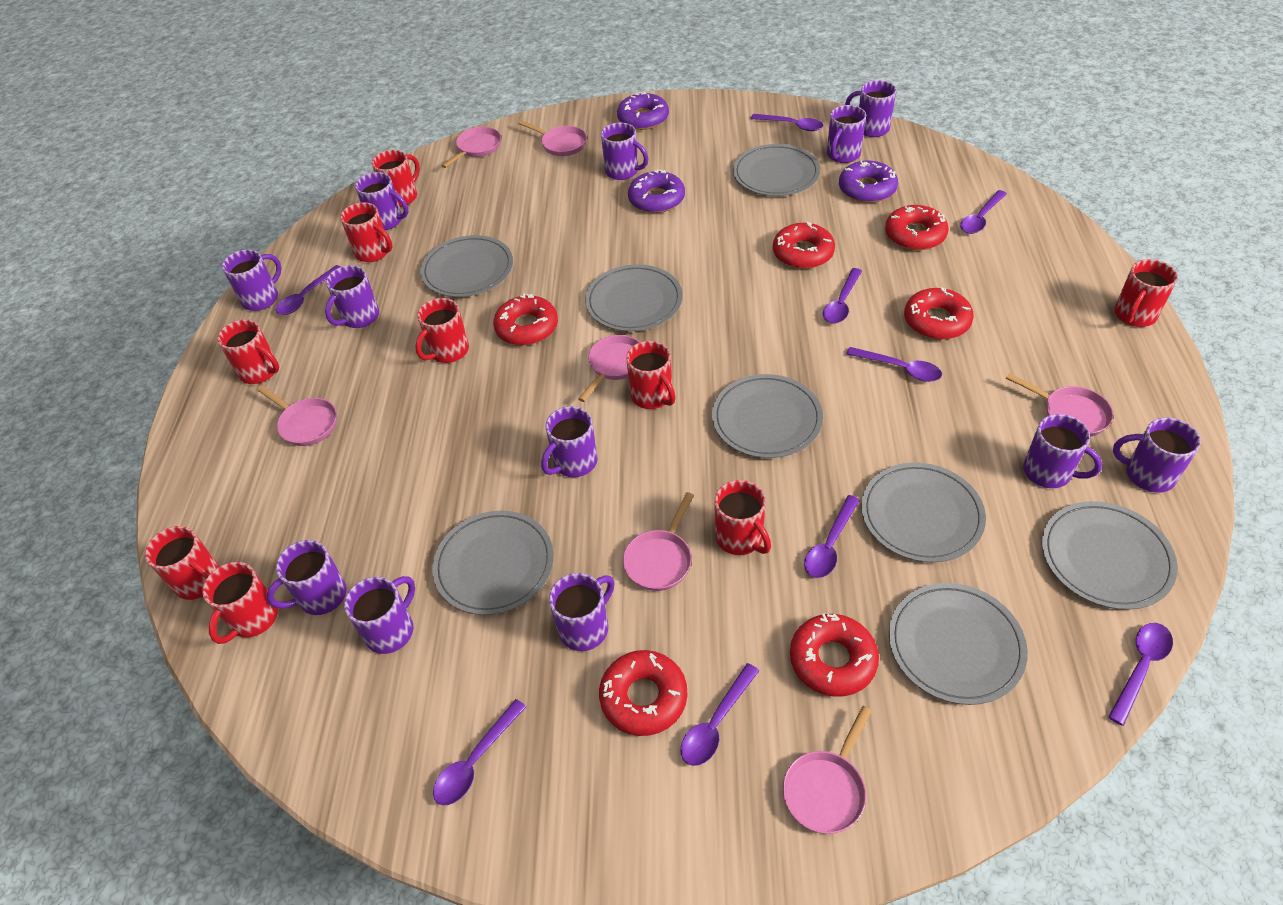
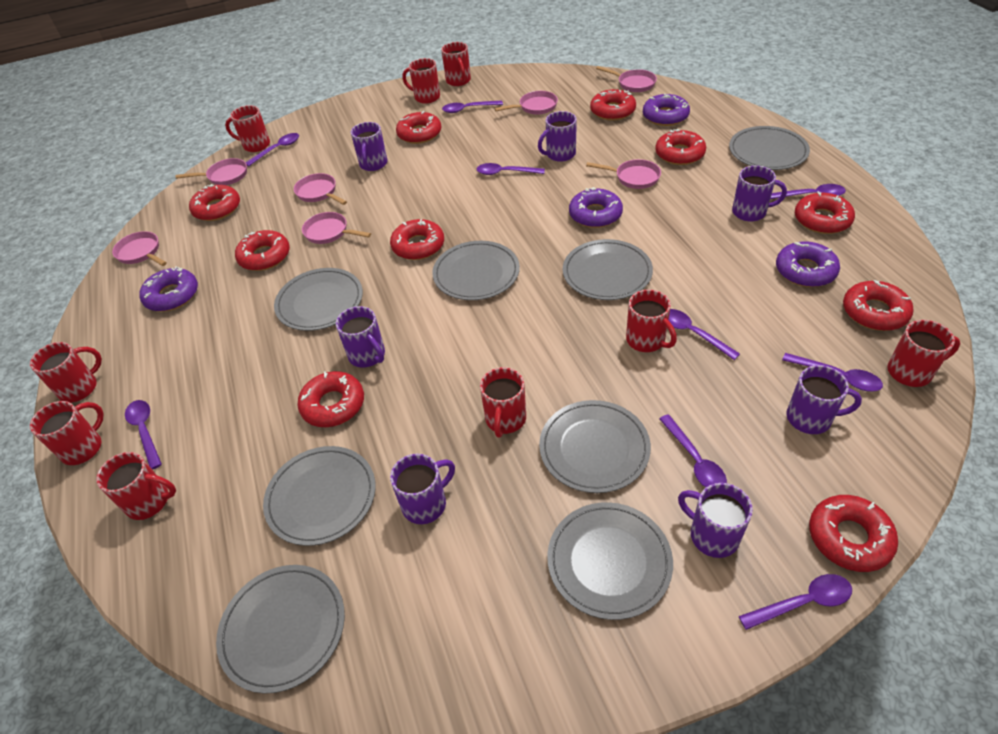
purple donut: 3 -> 4
purple mug: 12 -> 7
red donut: 6 -> 10

